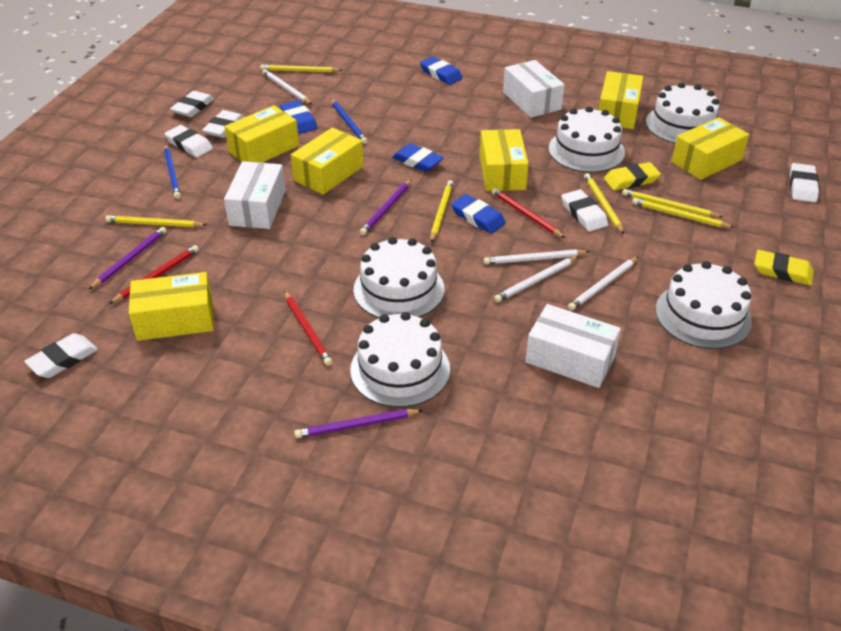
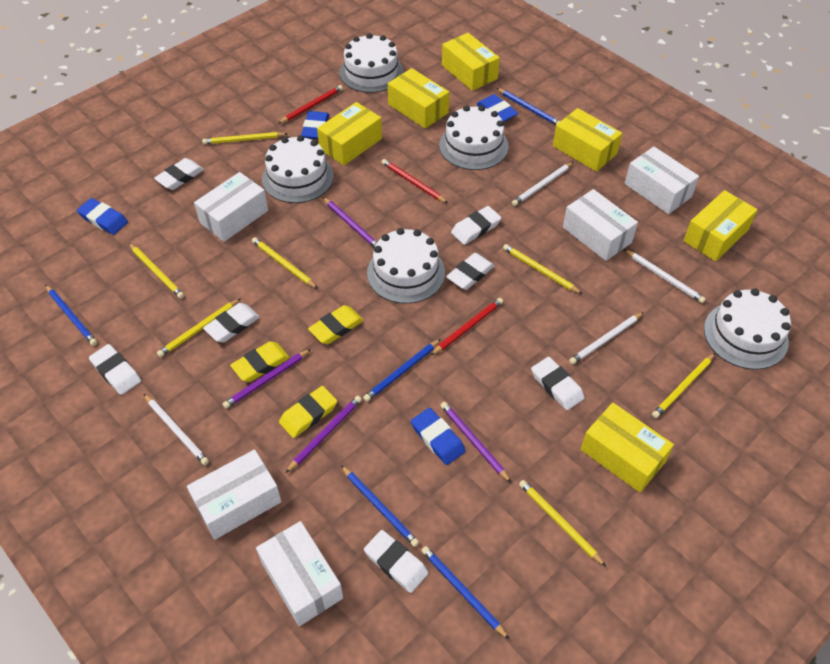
blue pencil: 2 -> 5
purple pencil: 3 -> 4
white box: 3 -> 5
white eraser: 6 -> 7
yellow eraser: 2 -> 3
yellow pencil: 6 -> 7

